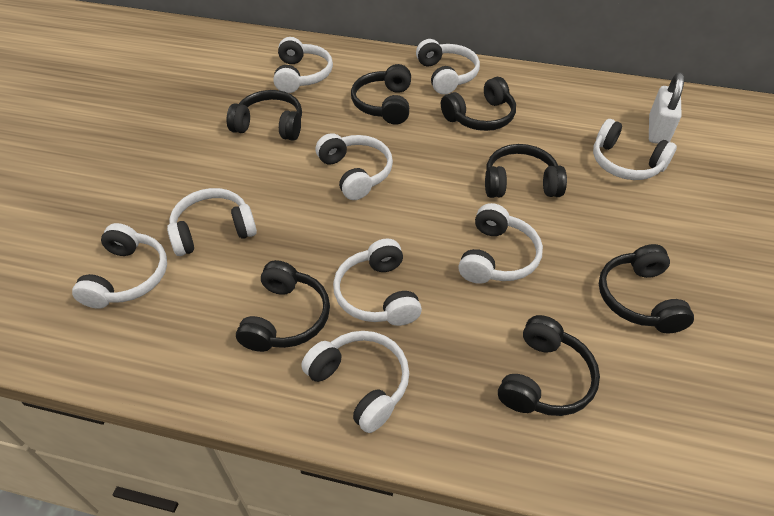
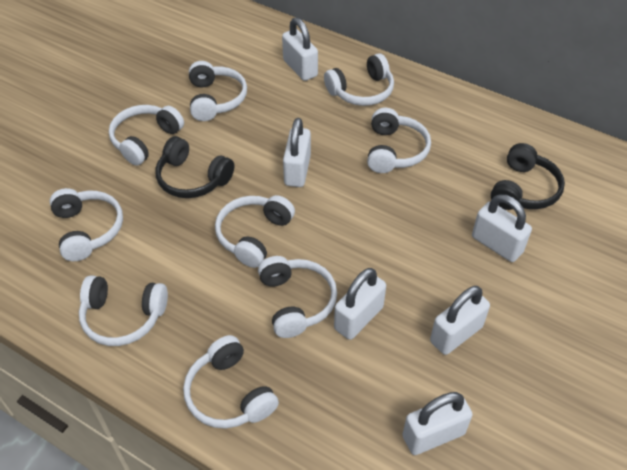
black headphones: 7 -> 2
white padlock: 1 -> 6

